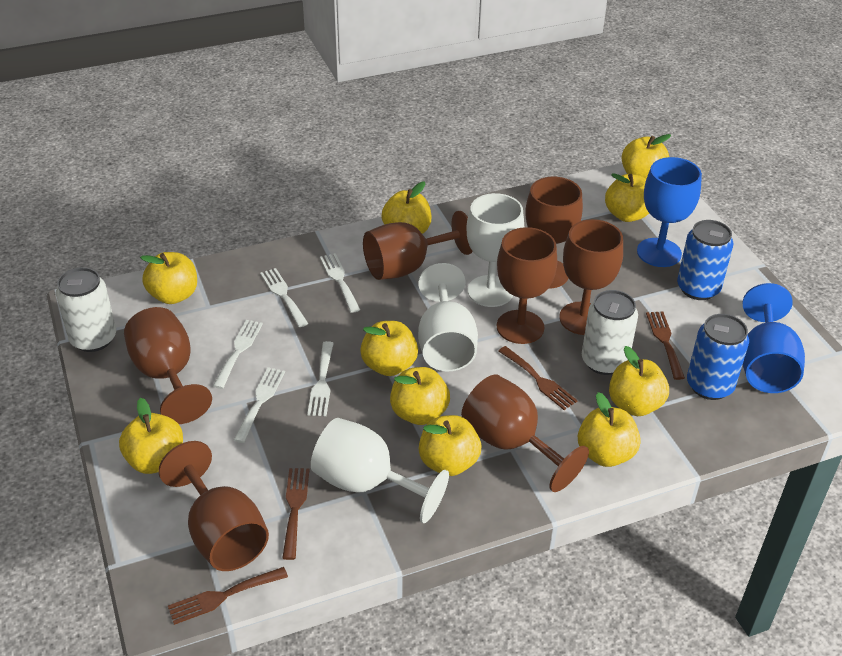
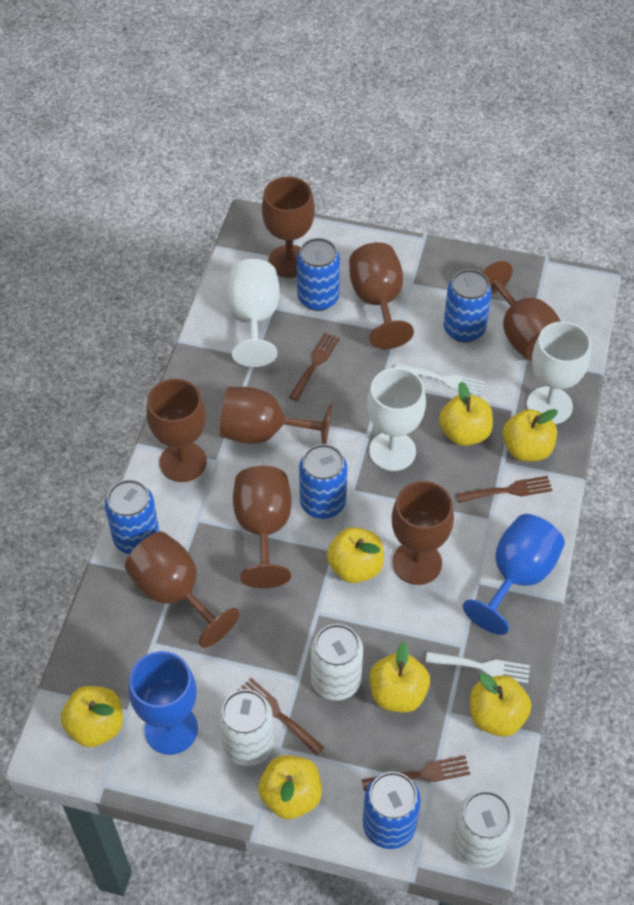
blue can: 2 -> 5
brown goblet: 7 -> 8
white can: 2 -> 3
white fork: 5 -> 2
yellow apple: 10 -> 7

